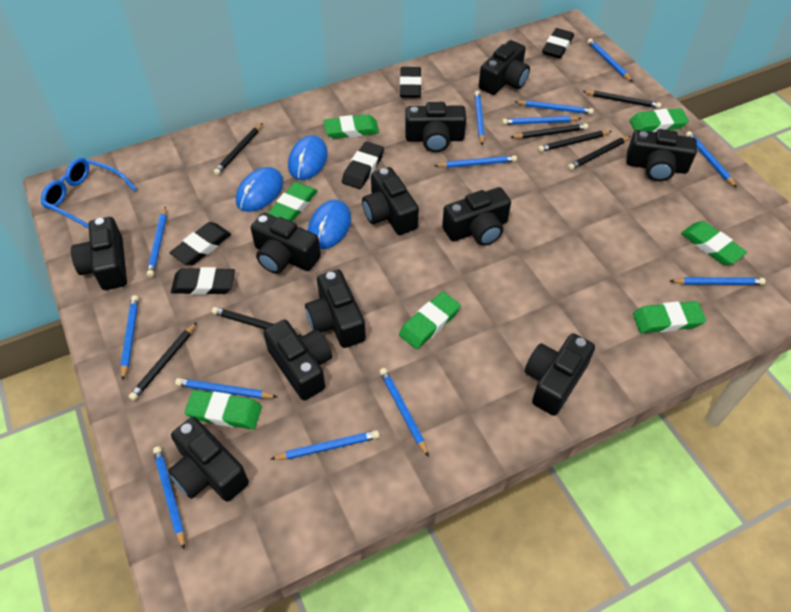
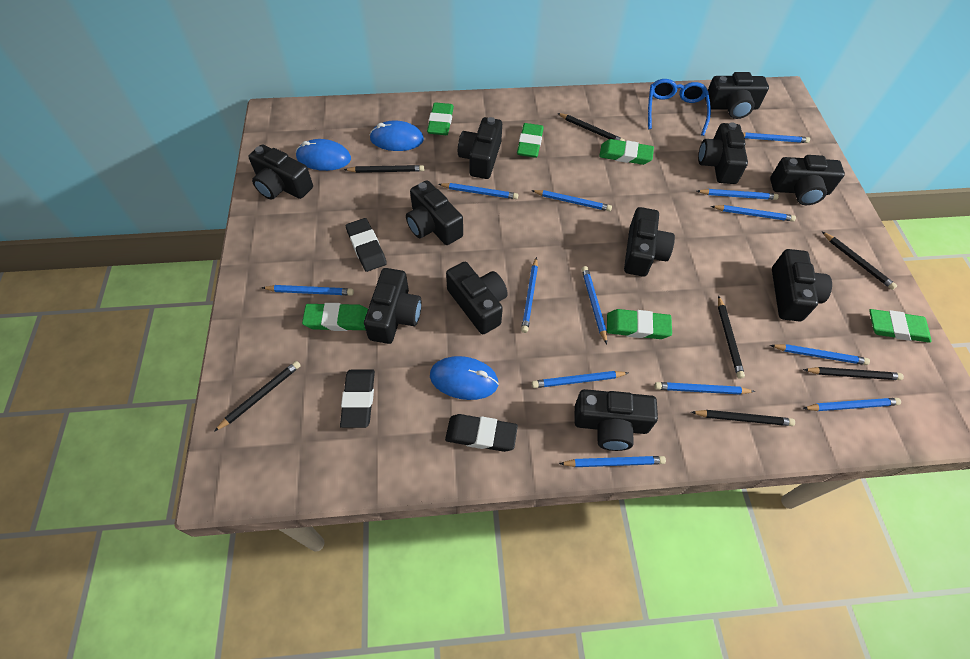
black eraser: 5 -> 3
green eraser: 7 -> 6

